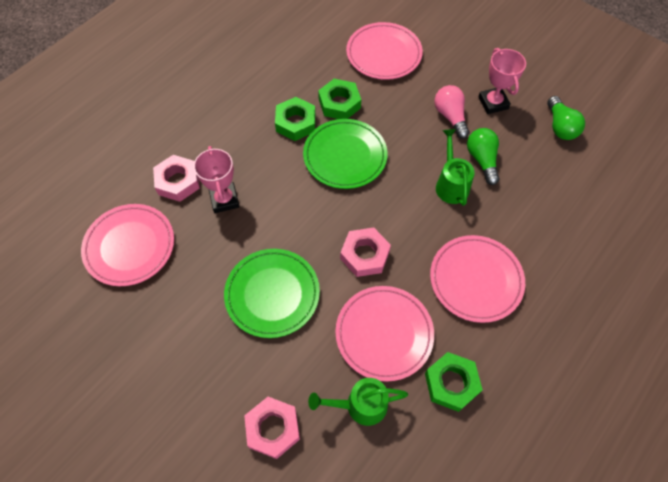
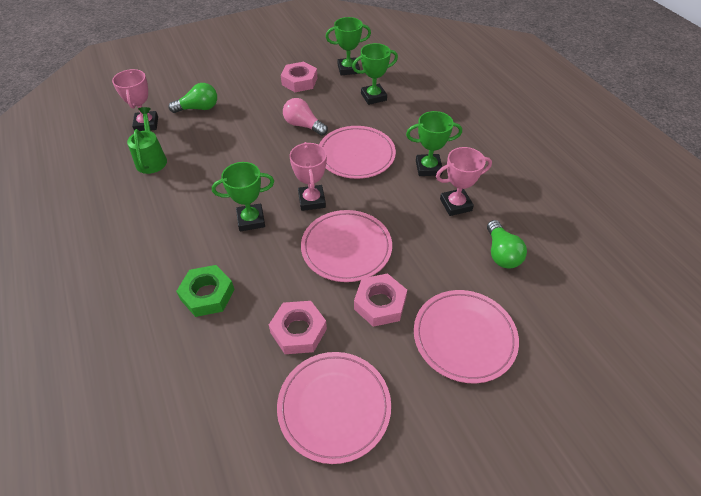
green nut: 3 -> 1
green plate: 2 -> 0
green trophy: 0 -> 4
green watering can: 2 -> 1
pink trophy: 2 -> 3

